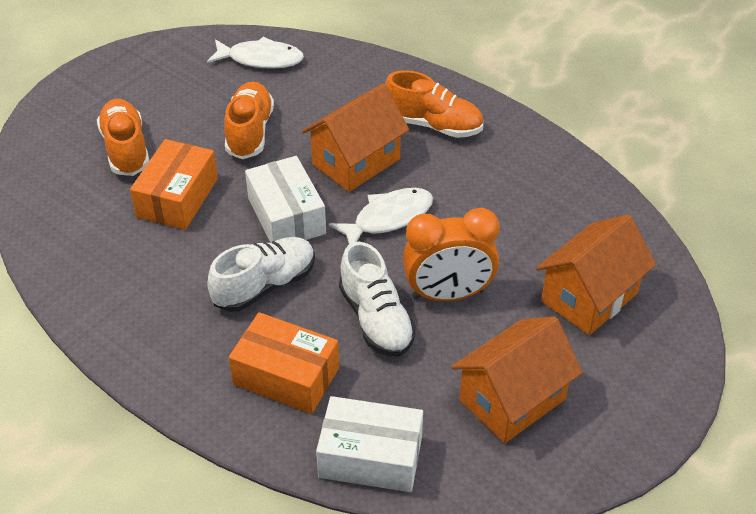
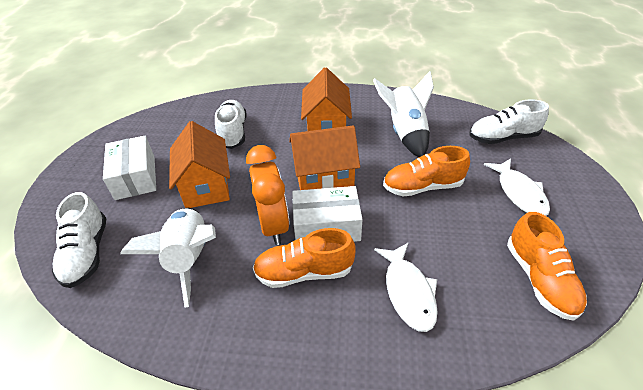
orange box: 2 -> 0
white rocket: 0 -> 2
white shoe: 2 -> 3

